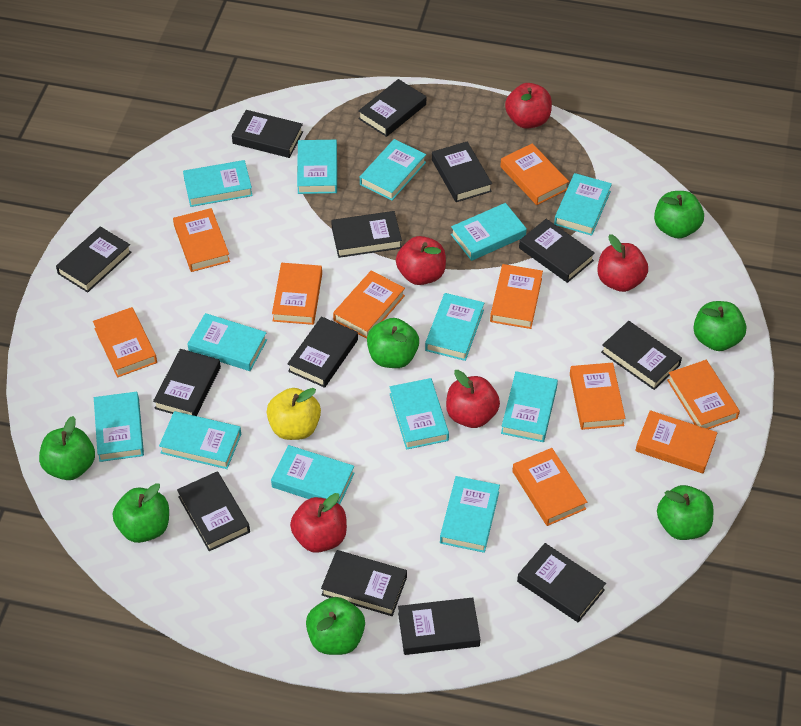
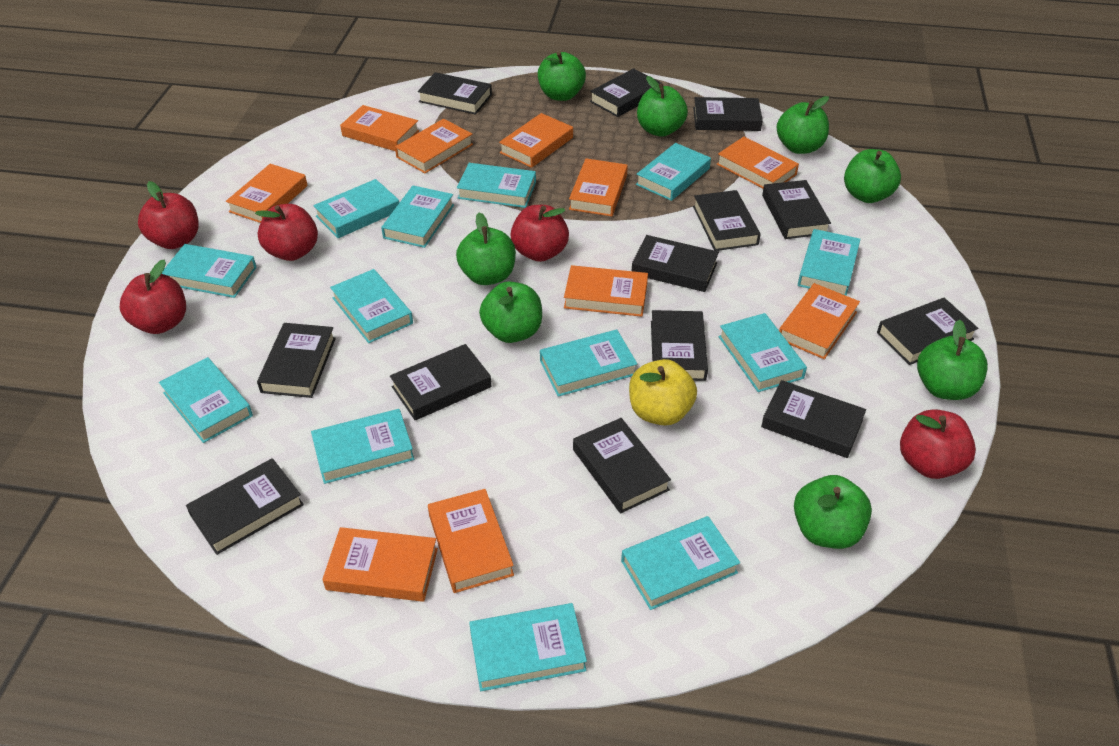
green apple: 7 -> 8

